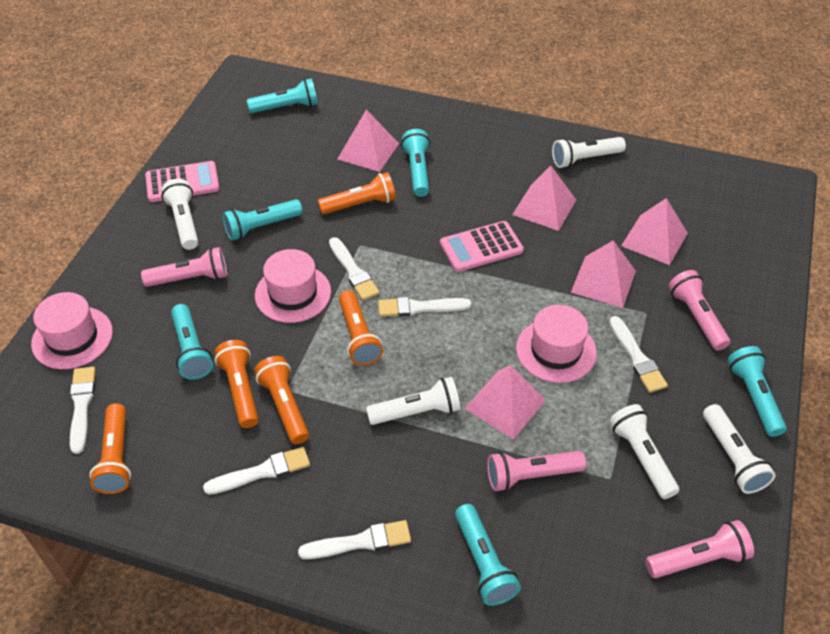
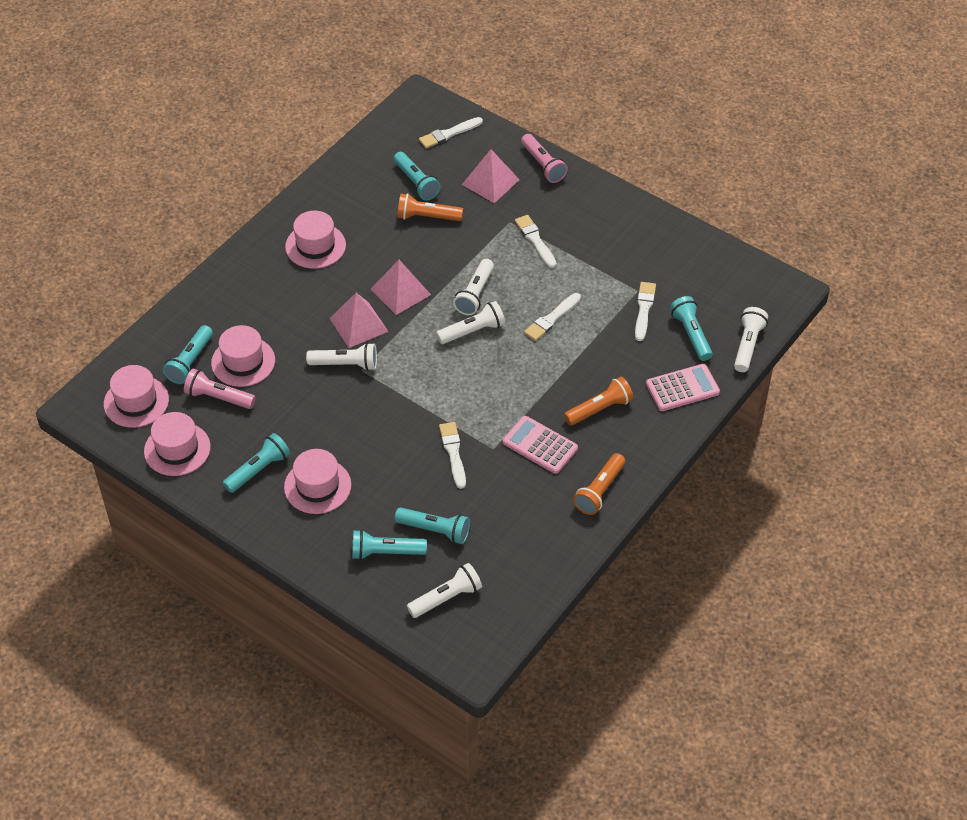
orange flashlight: 5 -> 3
pink flashlight: 4 -> 2
pink hat: 3 -> 5
pink pyramid: 5 -> 3
white brush: 6 -> 5

